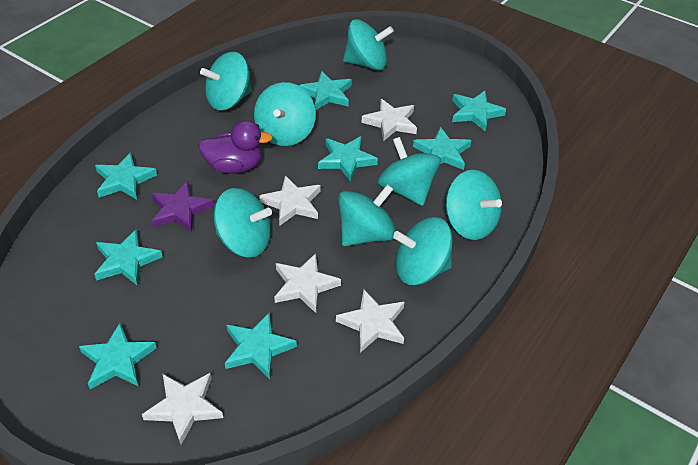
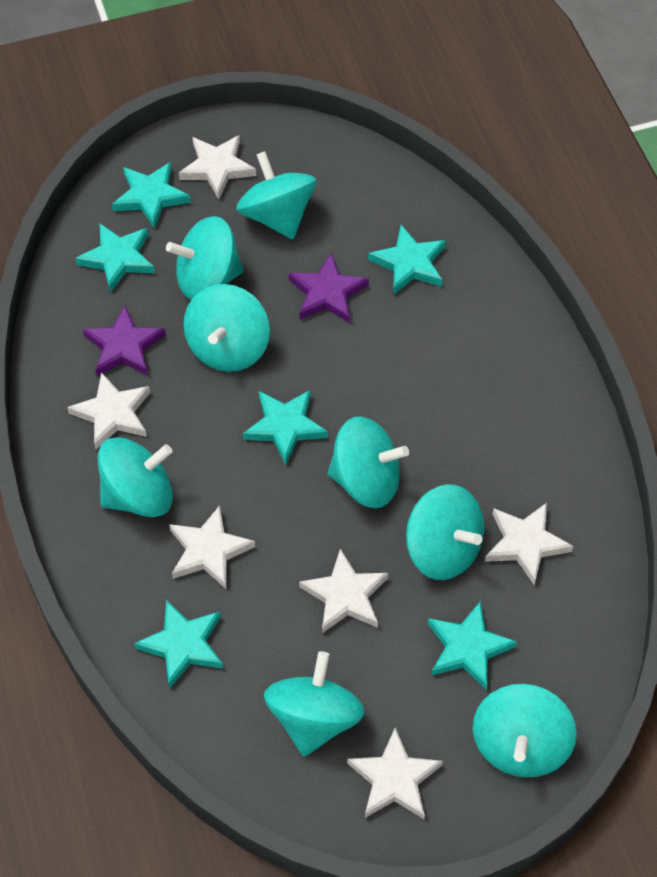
purple duck: 1 -> 0
purple star: 1 -> 2
turquoise star: 8 -> 6
white star: 5 -> 6

